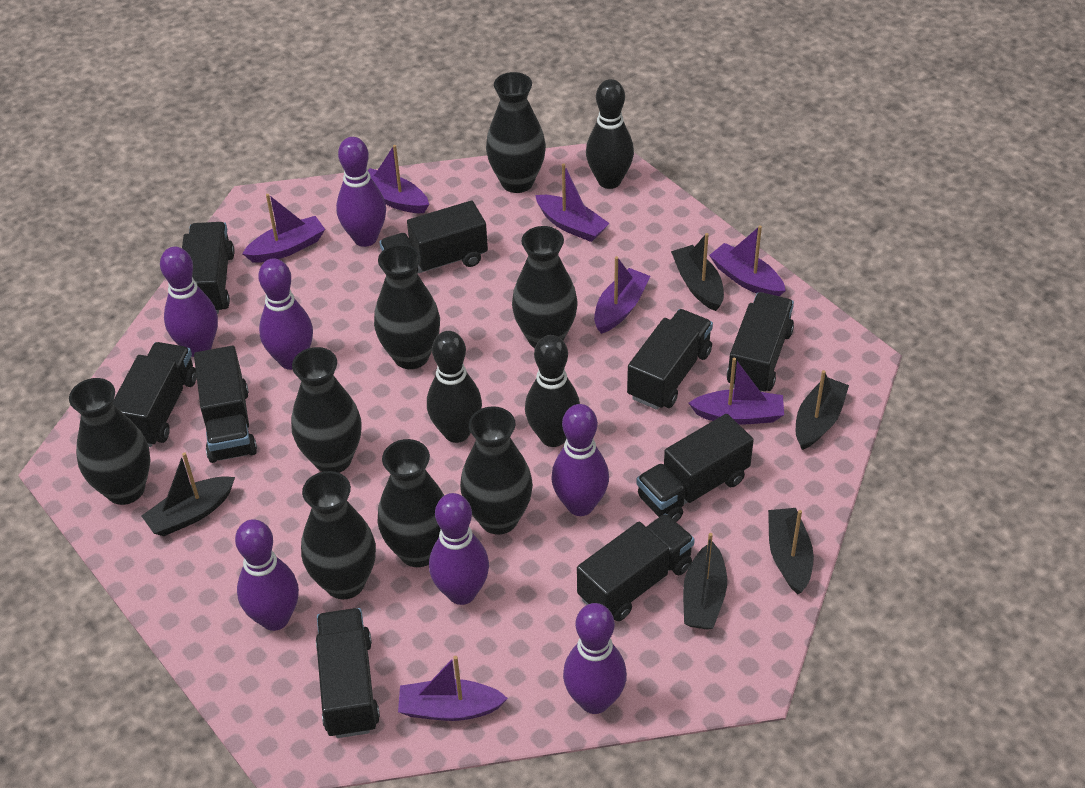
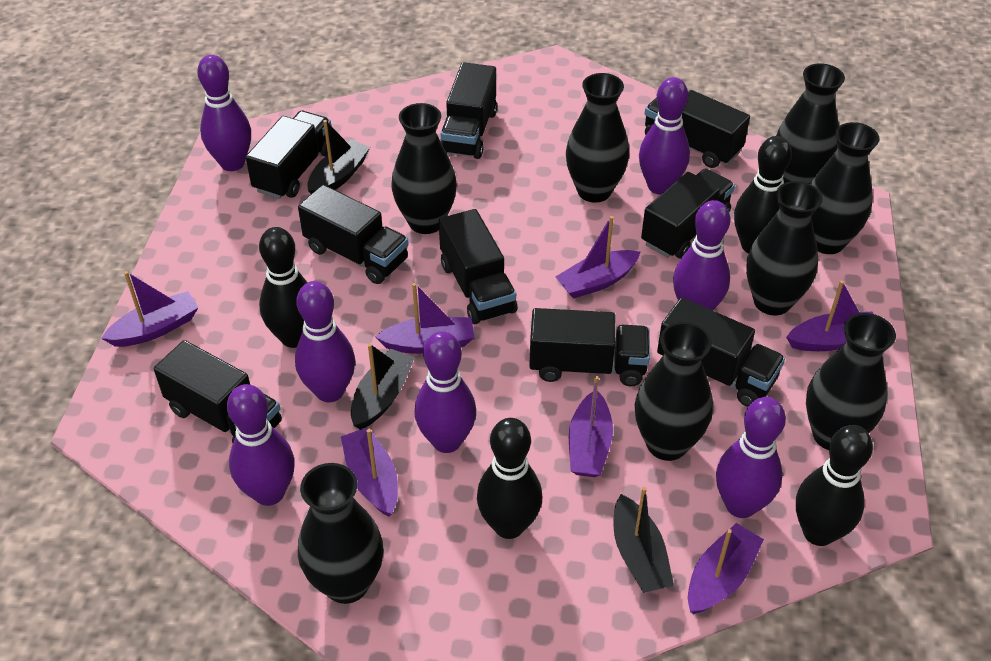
black boat: 5 -> 3
black bowling pin: 3 -> 4

